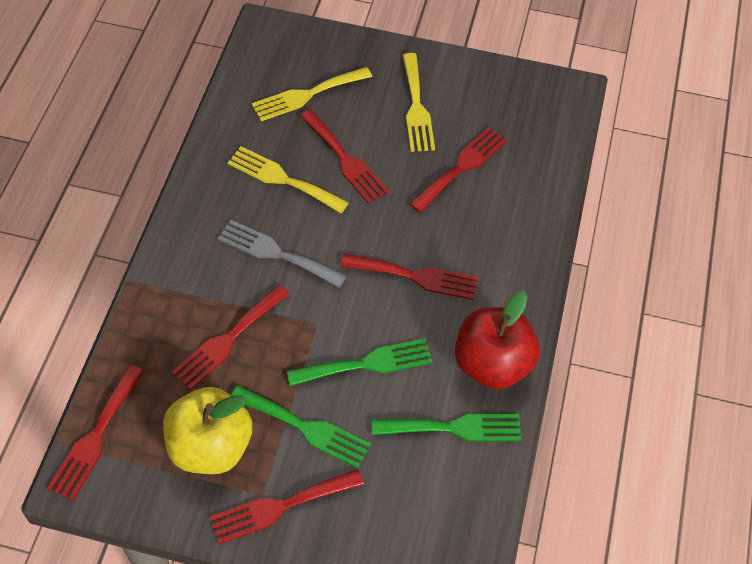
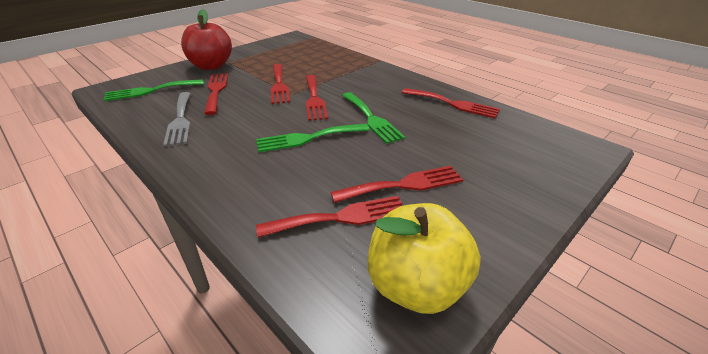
yellow fork: 3 -> 0

